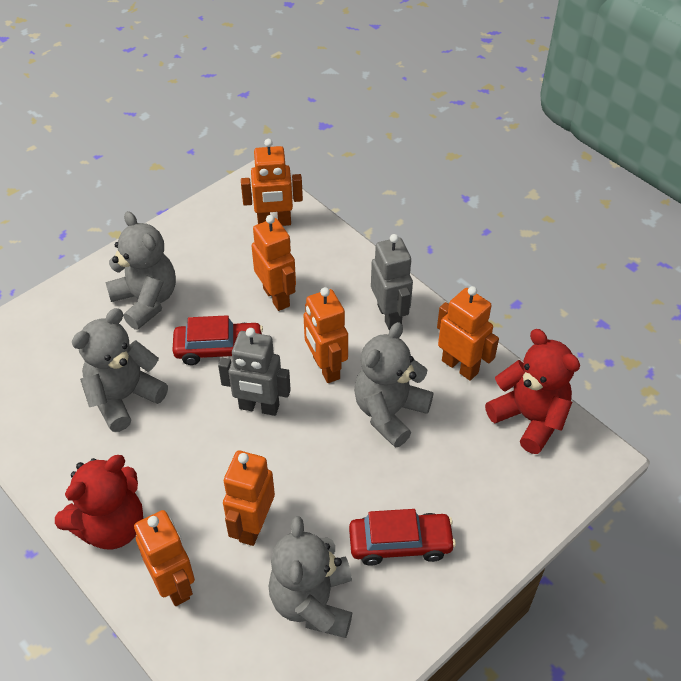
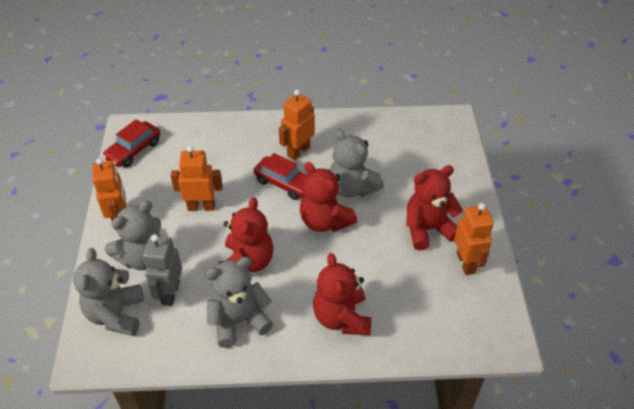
grey robot: 2 -> 1
orange robot: 6 -> 4
red teddy bear: 2 -> 4

